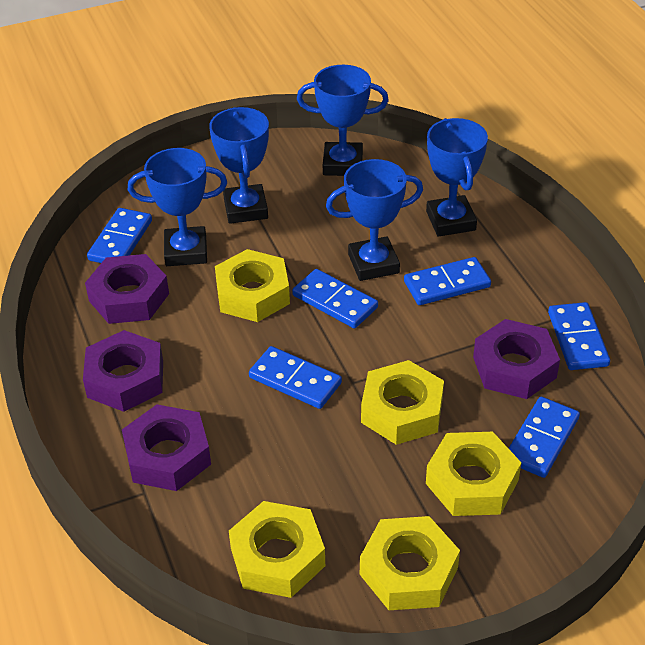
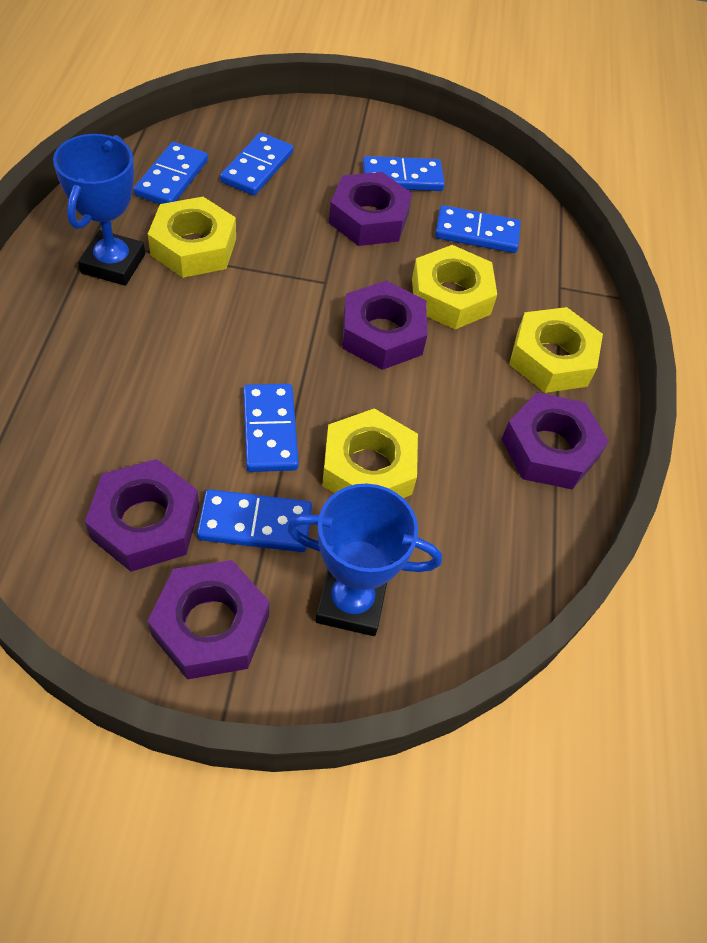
blue trophy: 5 -> 2
purple nut: 4 -> 5
yellow nut: 5 -> 4

